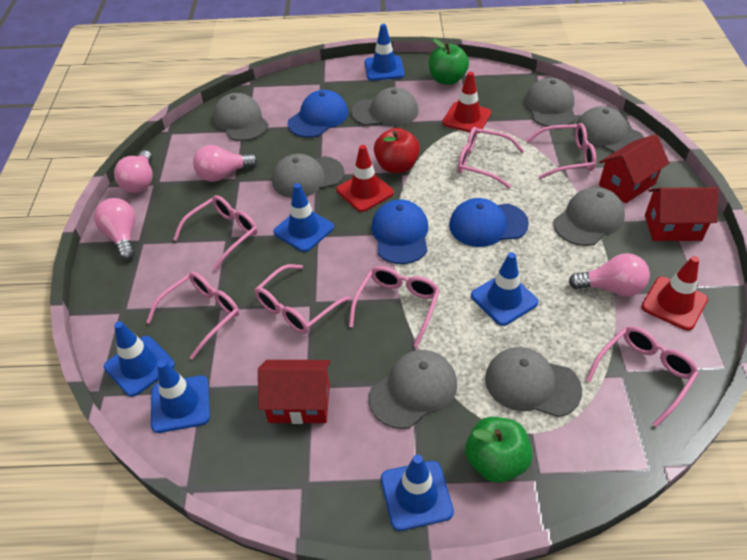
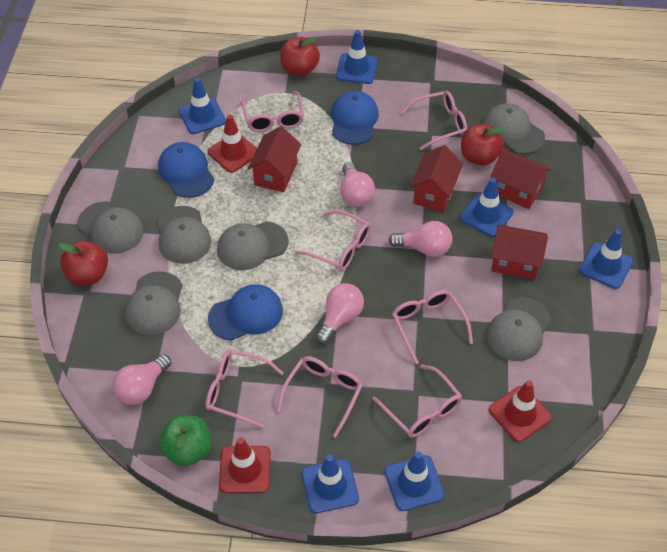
green apple: 2 -> 1
grey cap: 8 -> 6
red apple: 1 -> 3
red house: 3 -> 4

